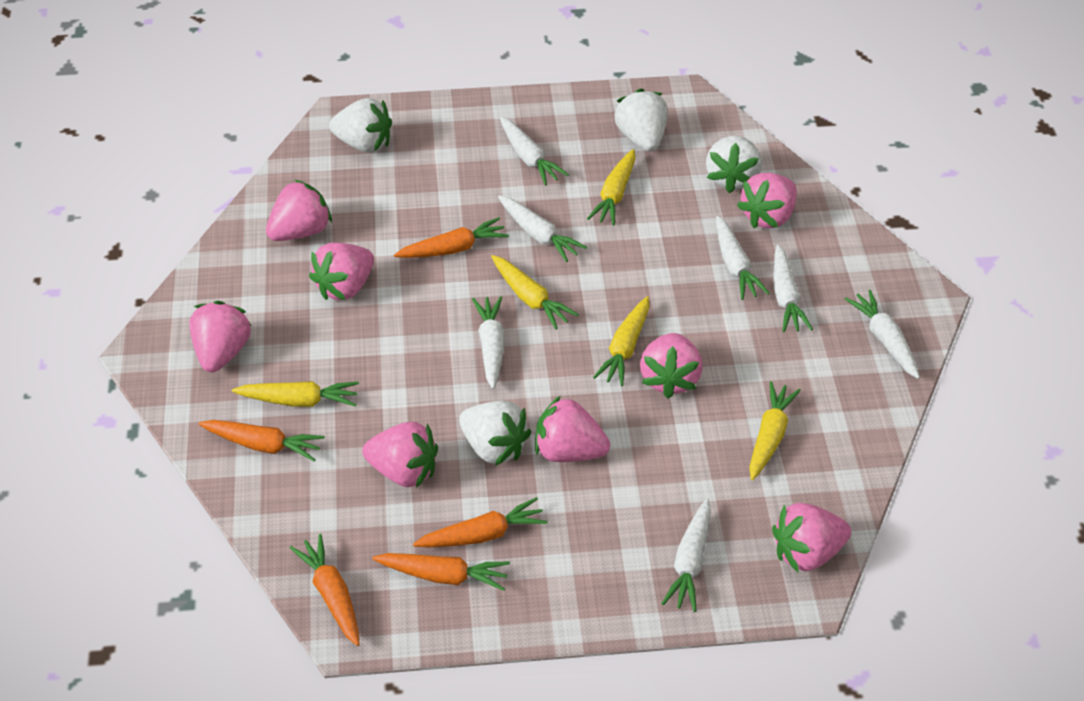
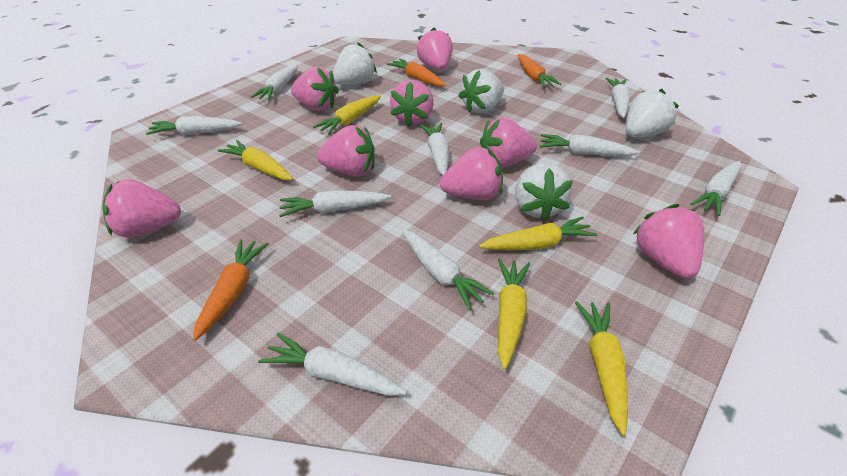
orange carrot: 5 -> 3
white carrot: 7 -> 9

